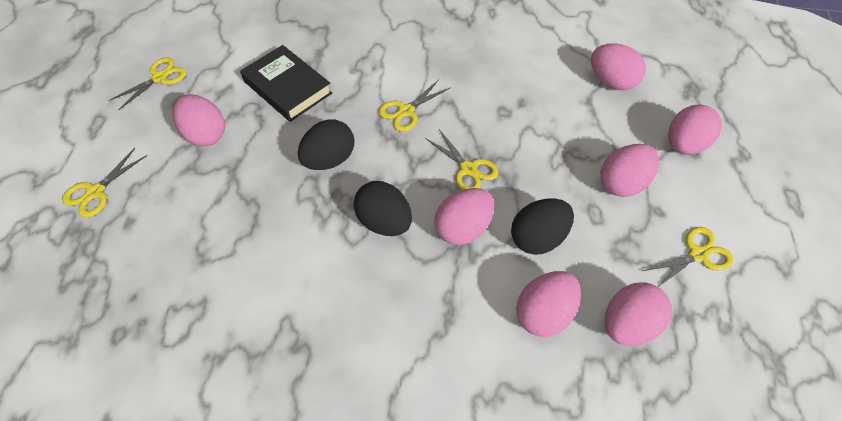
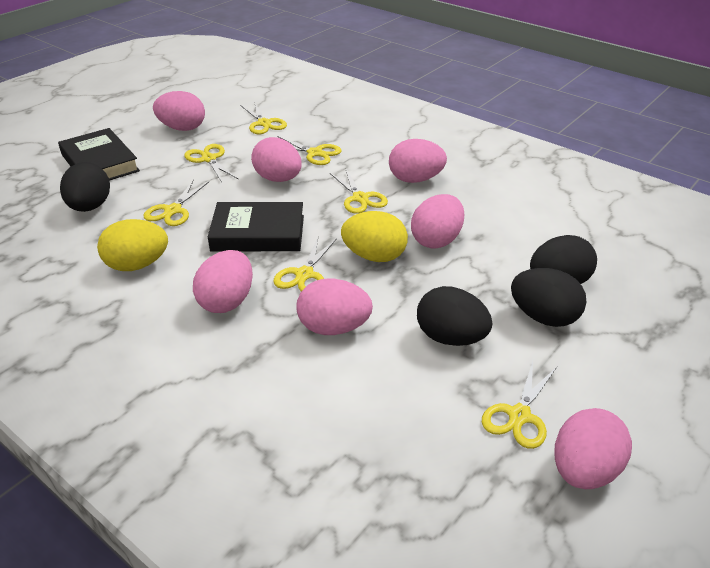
black book: 1 -> 2
black egg: 3 -> 4
yellow egg: 0 -> 2
yellow scissors: 5 -> 7

